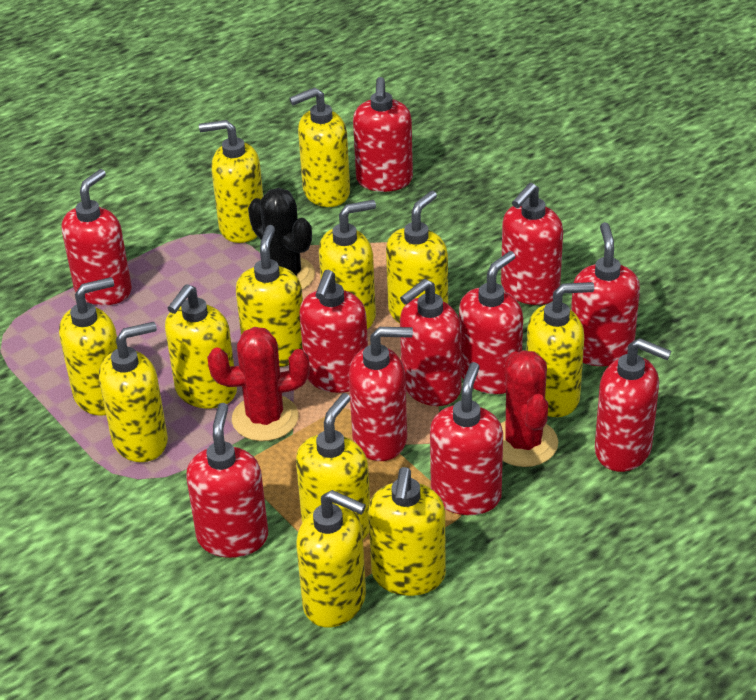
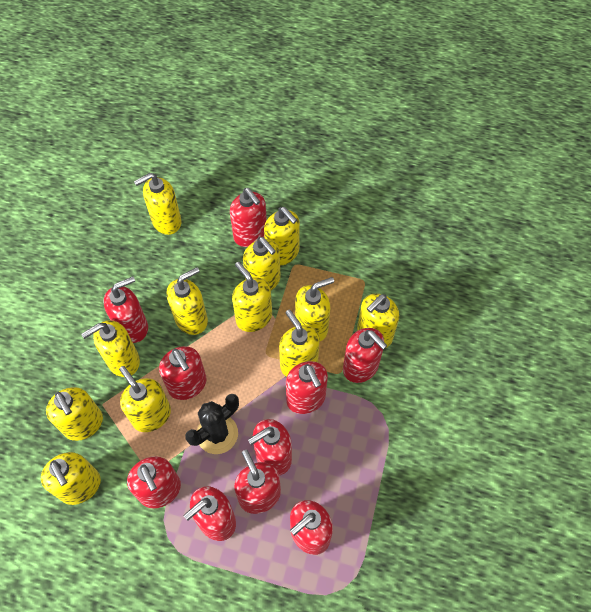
red cactus: 2 -> 0
red soap dispenser: 11 -> 10

